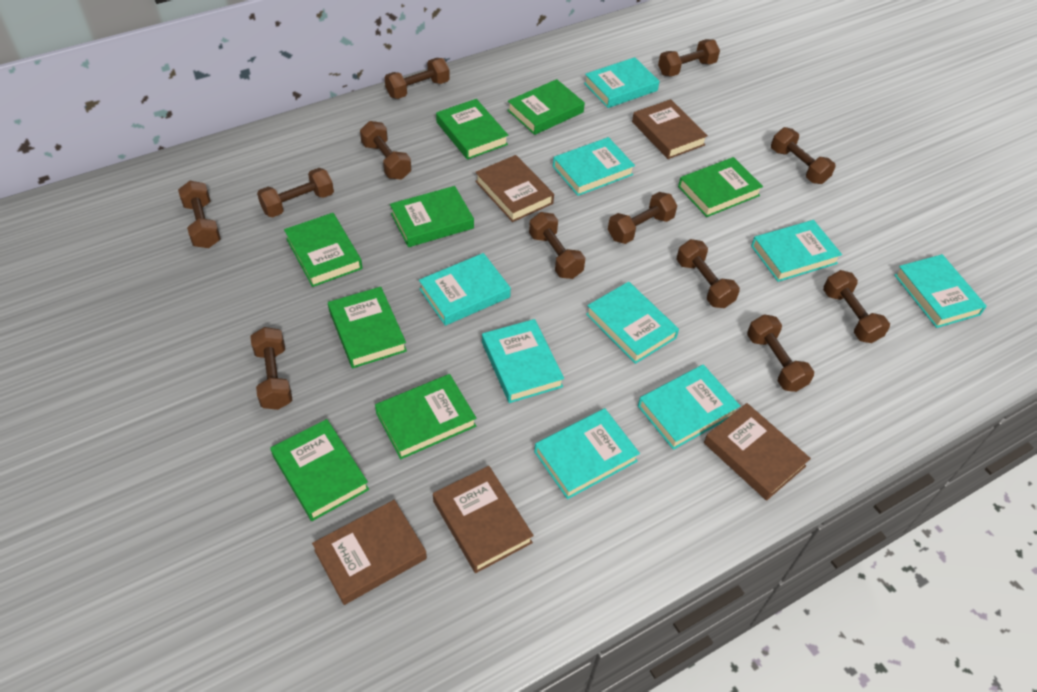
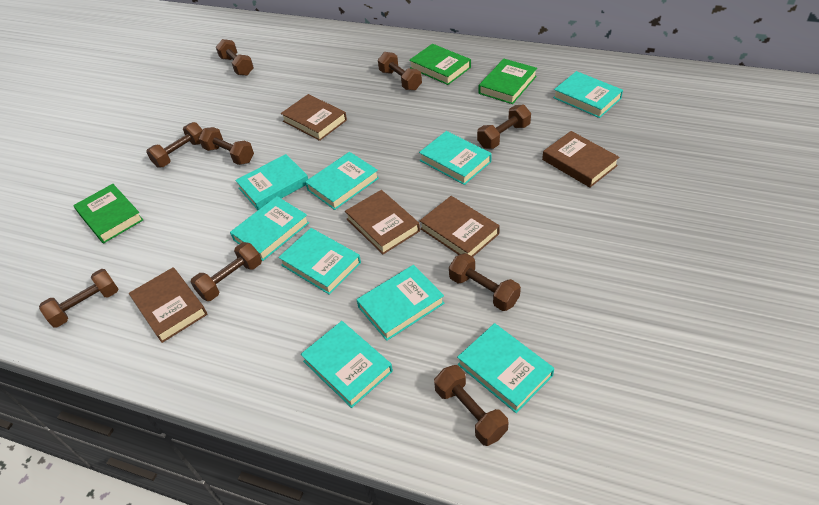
brown dumbbell: 12 -> 9
green book: 8 -> 3

